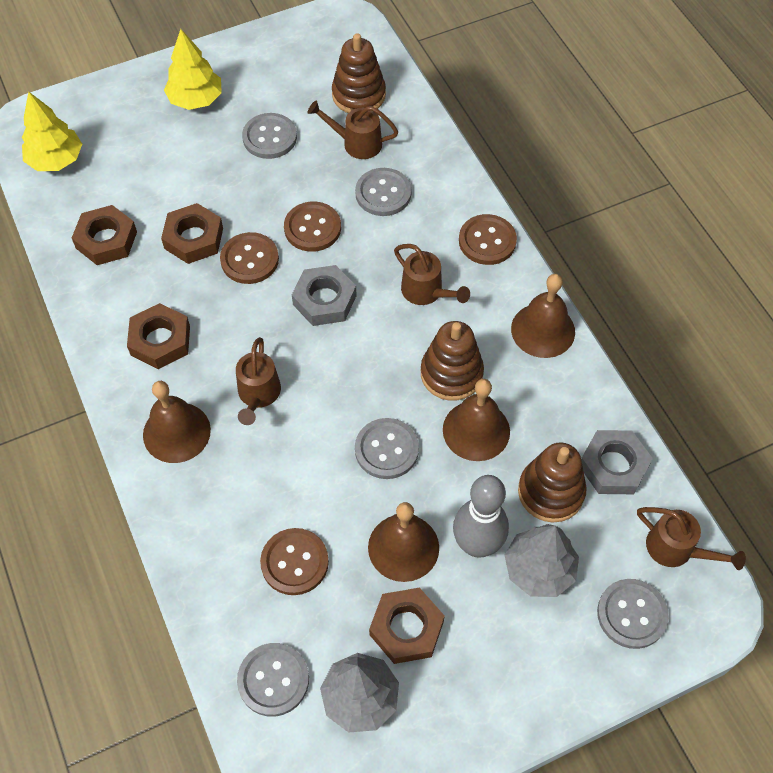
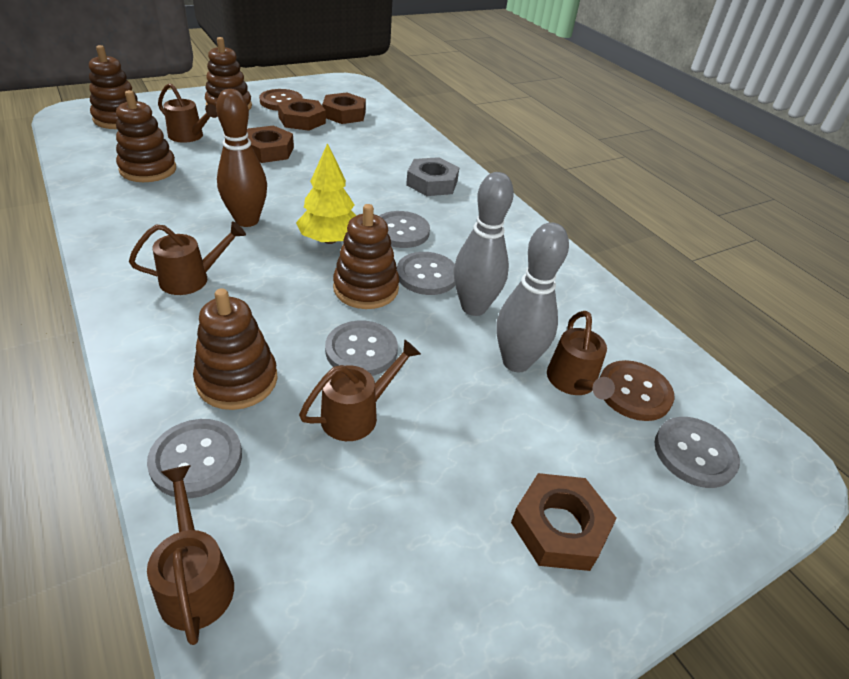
brown bell: 4 -> 0
brown bowling pin: 0 -> 1
brown button: 4 -> 2
brown stacking toy: 3 -> 5
brown watering can: 4 -> 5
grey bowling pin: 1 -> 2
grey nut: 2 -> 1
grey tree: 2 -> 0
yellow tree: 2 -> 1

